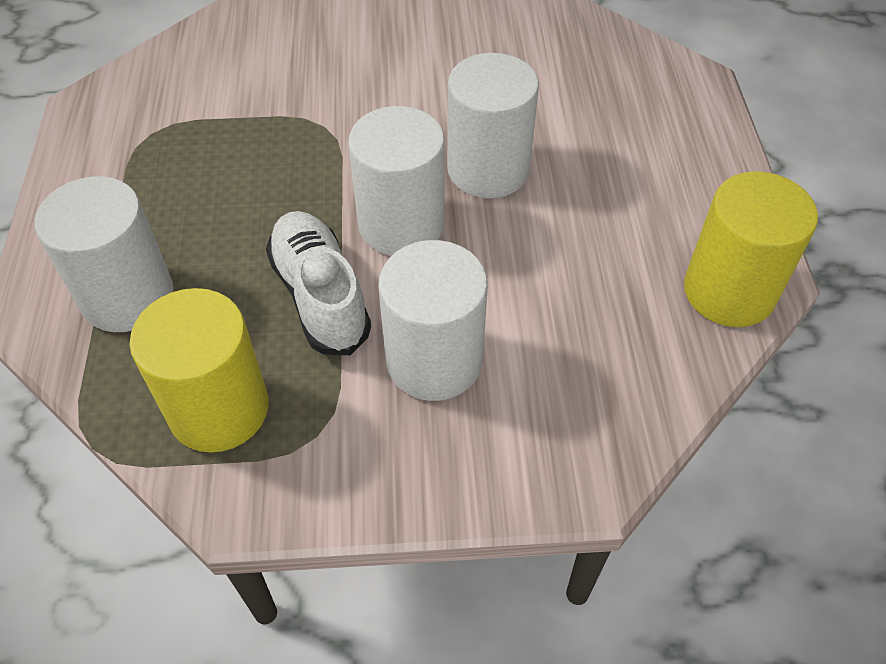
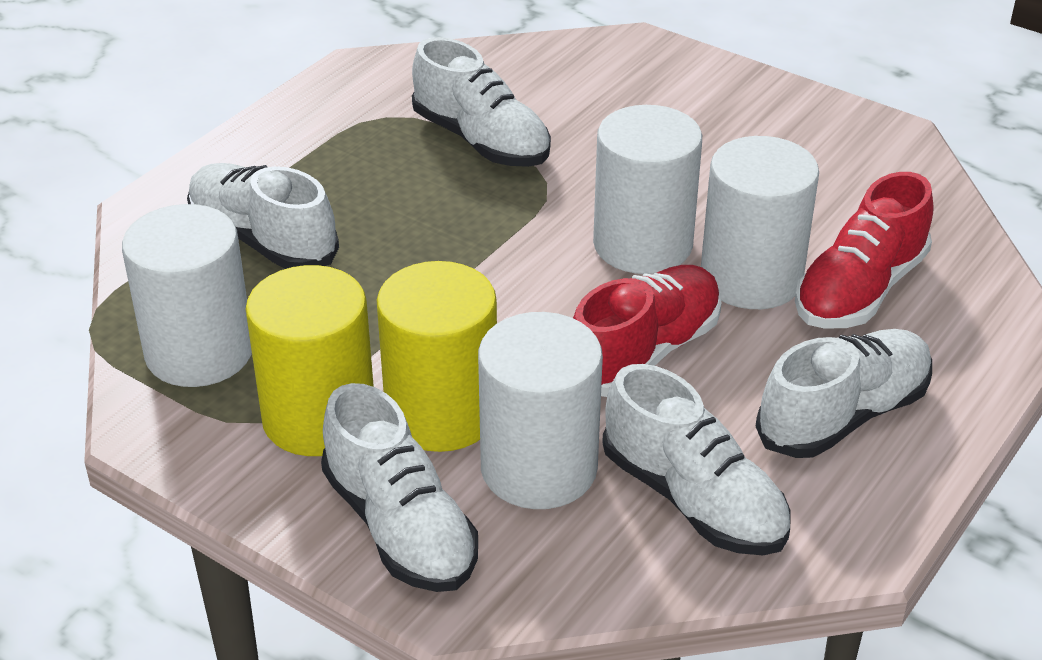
red shoe: 0 -> 2
white shoe: 1 -> 5

